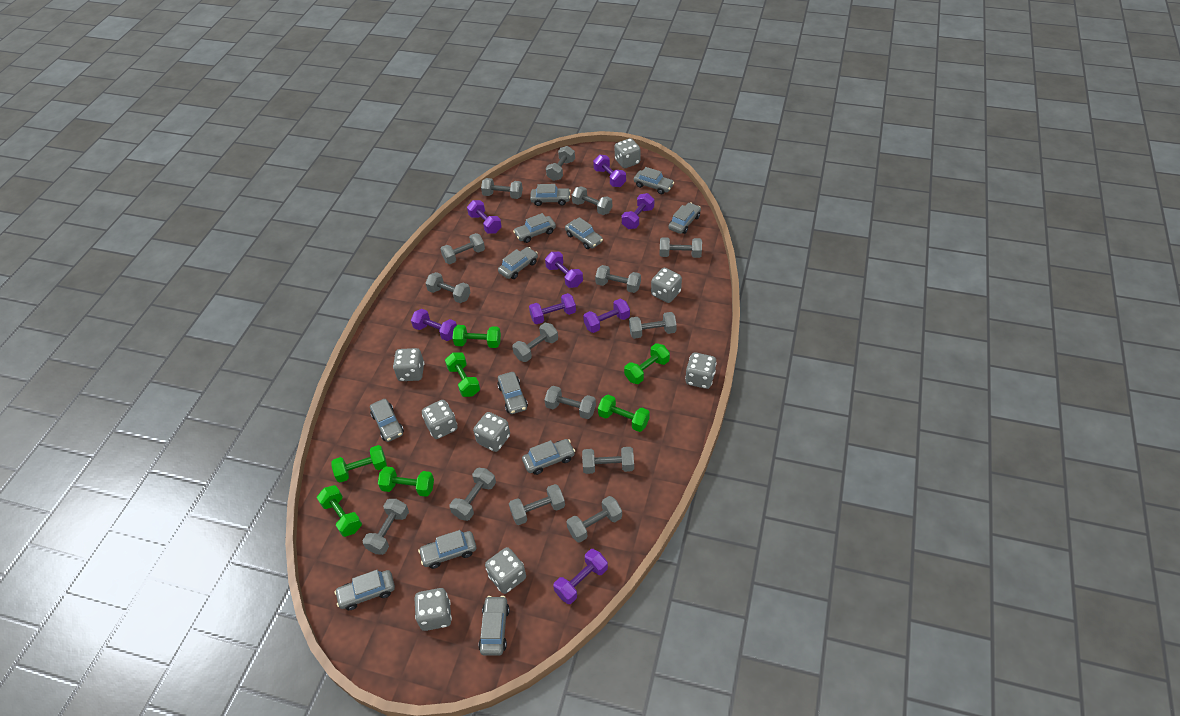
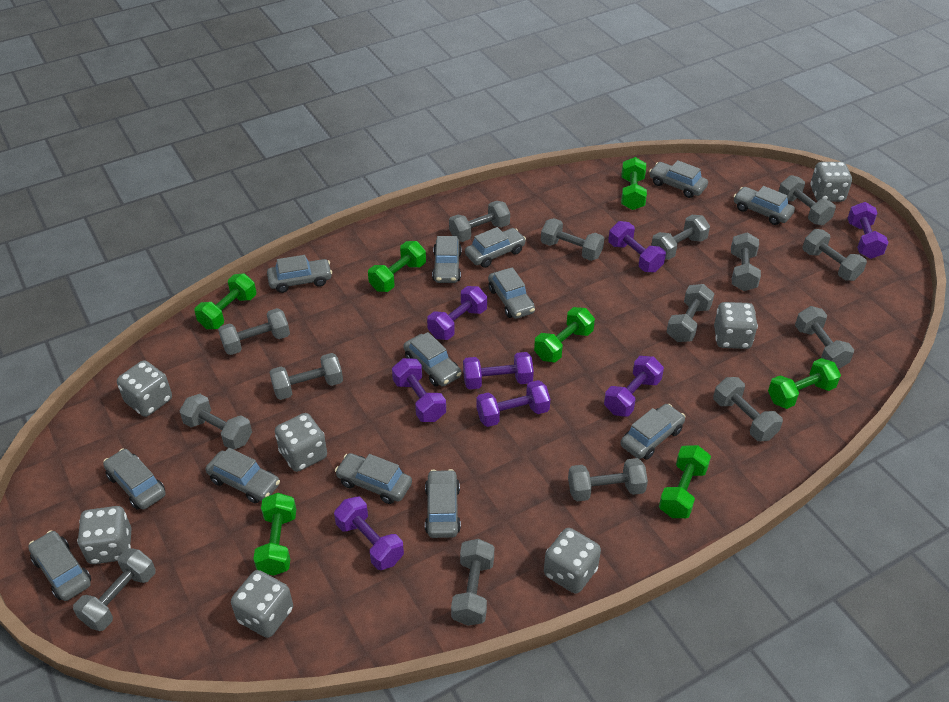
grey car: 12 -> 13
grey dice: 8 -> 7

